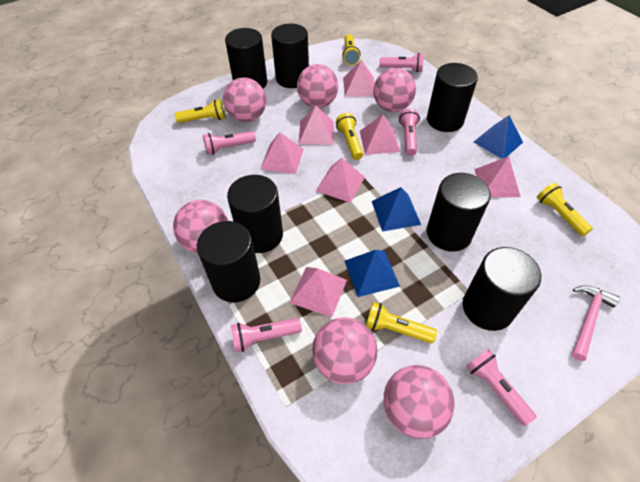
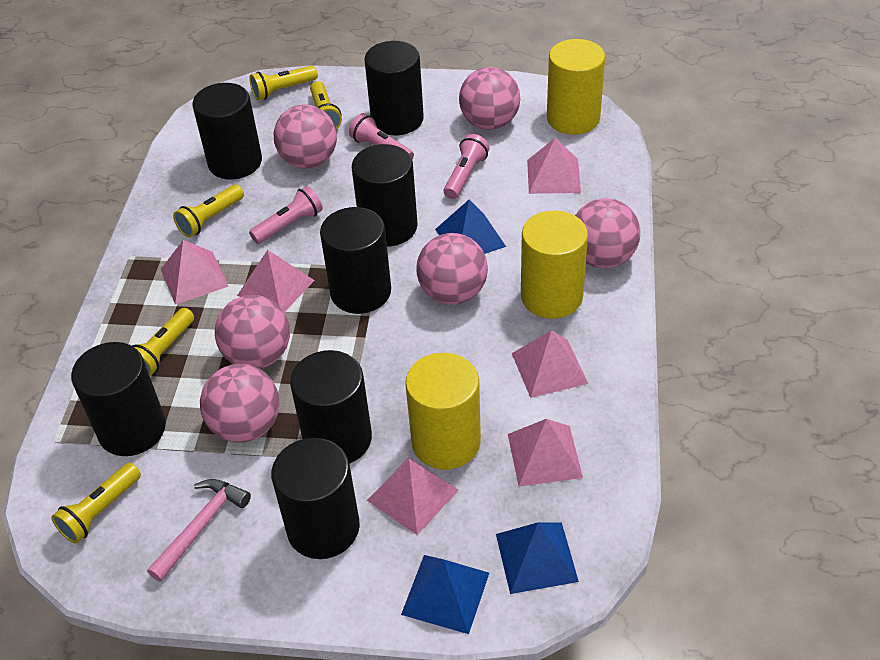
pink flashlight: 5 -> 3
pink pyramid: 7 -> 6
yellow cylinder: 0 -> 3

